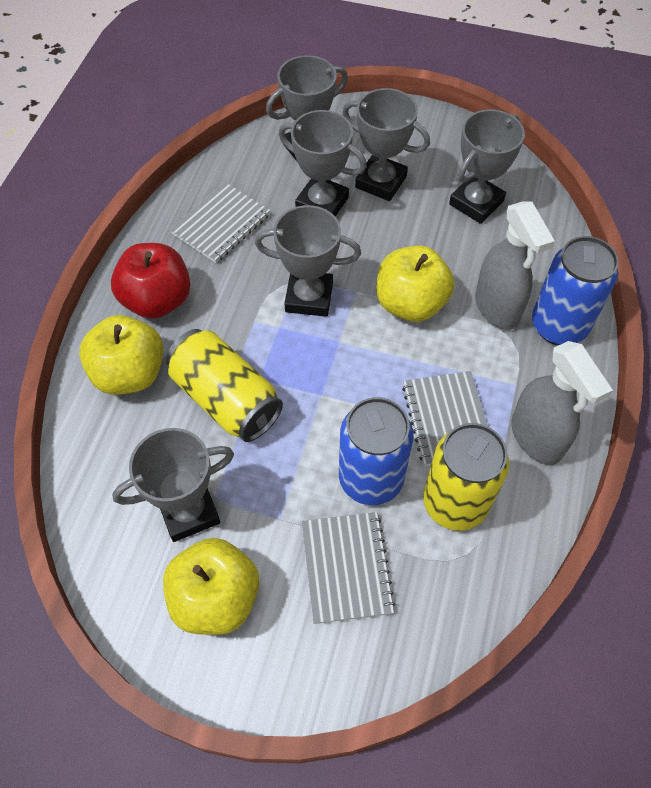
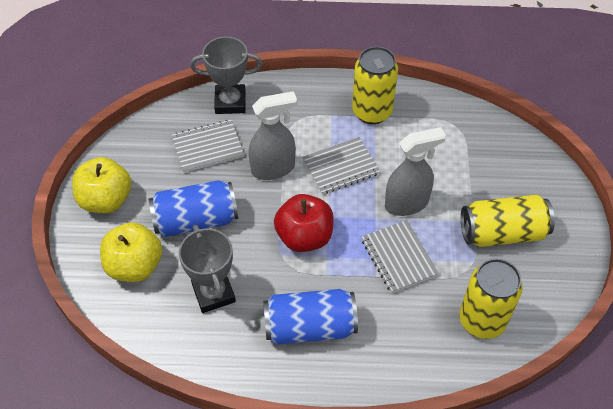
grey trophy: 6 -> 2
yellow apple: 3 -> 2
yellow can: 2 -> 3

